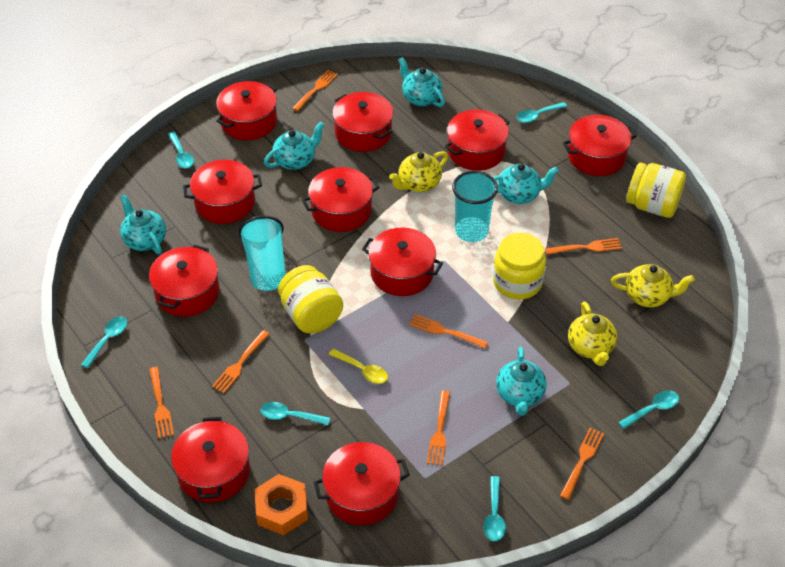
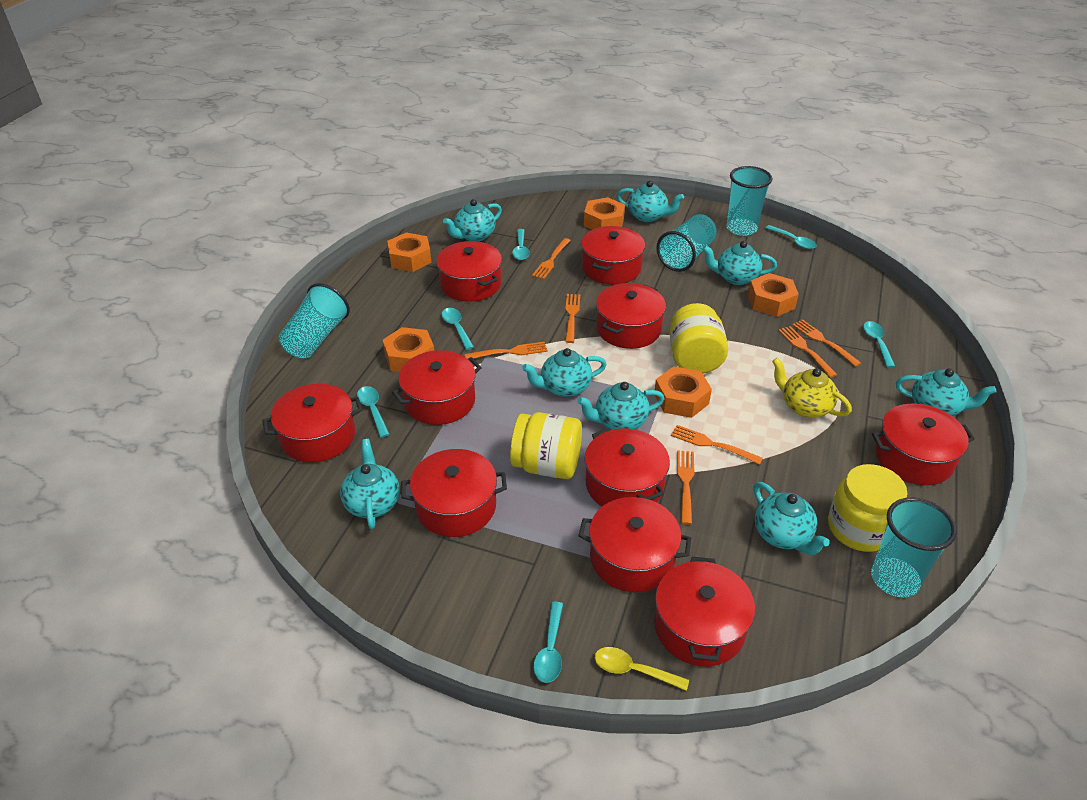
orange nut: 1 -> 5
turquoise cup: 2 -> 4
turquoise teapot: 5 -> 8
yellow teapot: 3 -> 1

